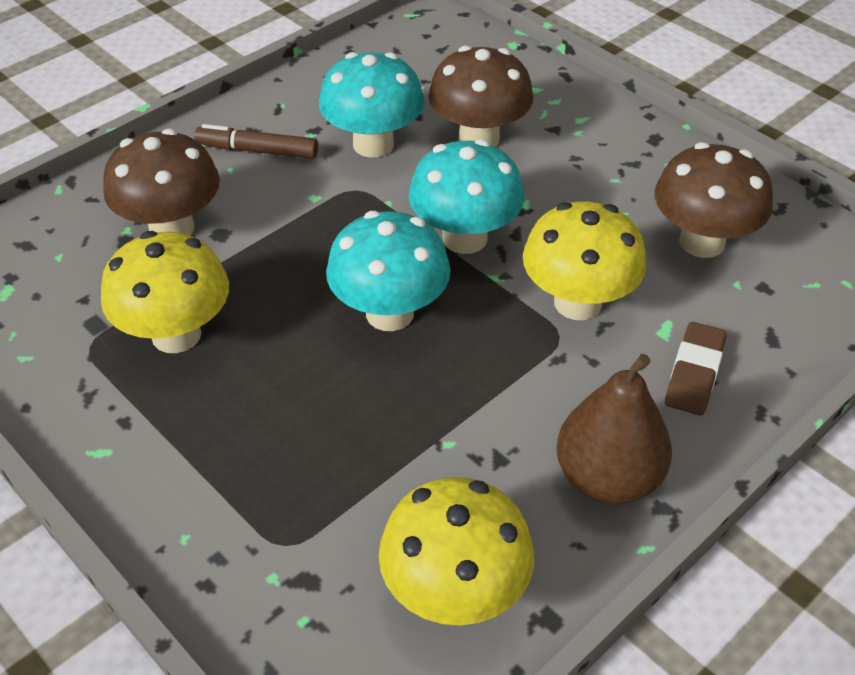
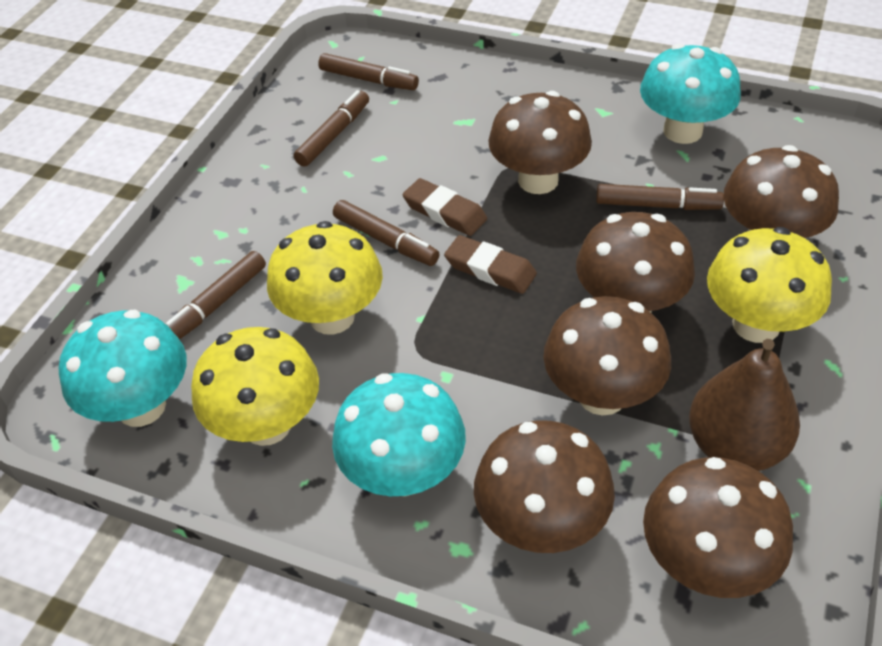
brown eraser: 1 -> 2
brown marker: 1 -> 5
brown mushroom: 3 -> 6

